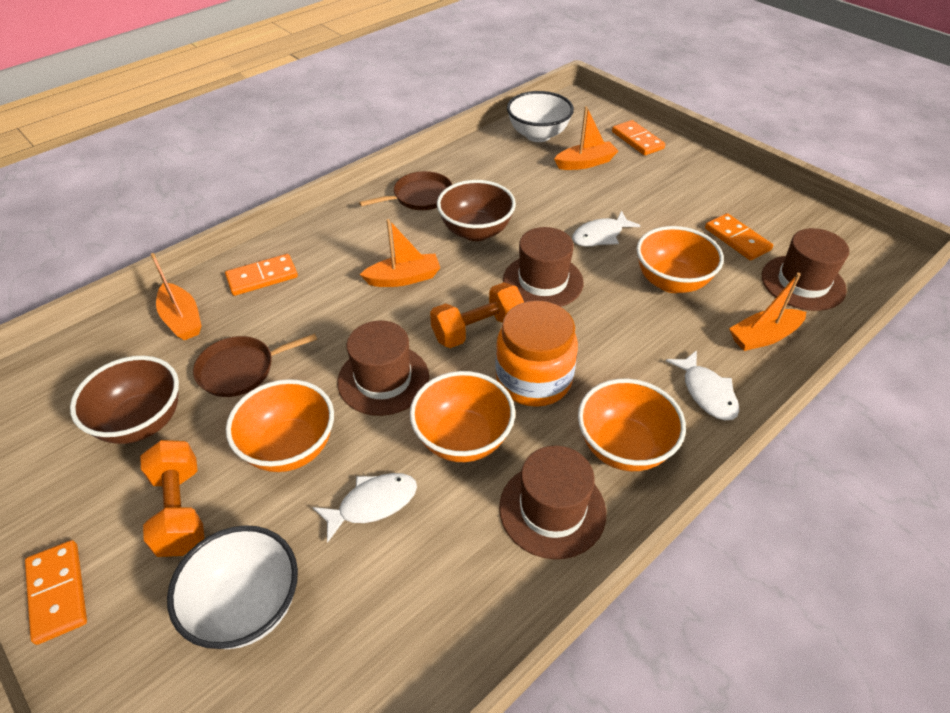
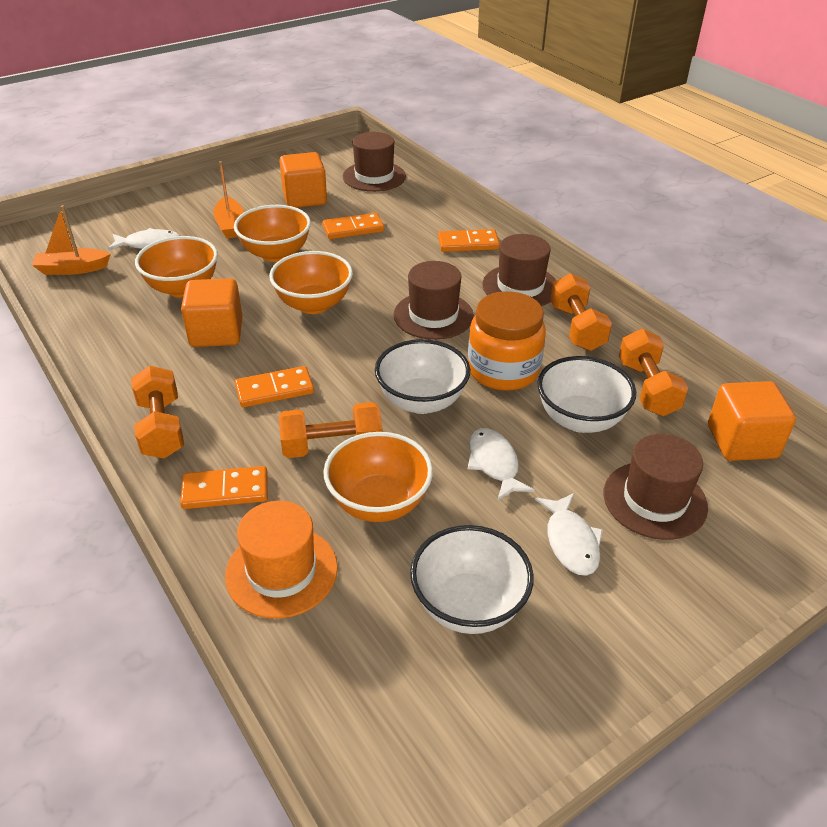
brown bowl: 2 -> 0
brown pan: 2 -> 0
orange boat: 4 -> 2
orange cube: 0 -> 3
orange dumbbell: 2 -> 4
orange hat: 0 -> 1
white bowl: 2 -> 3

